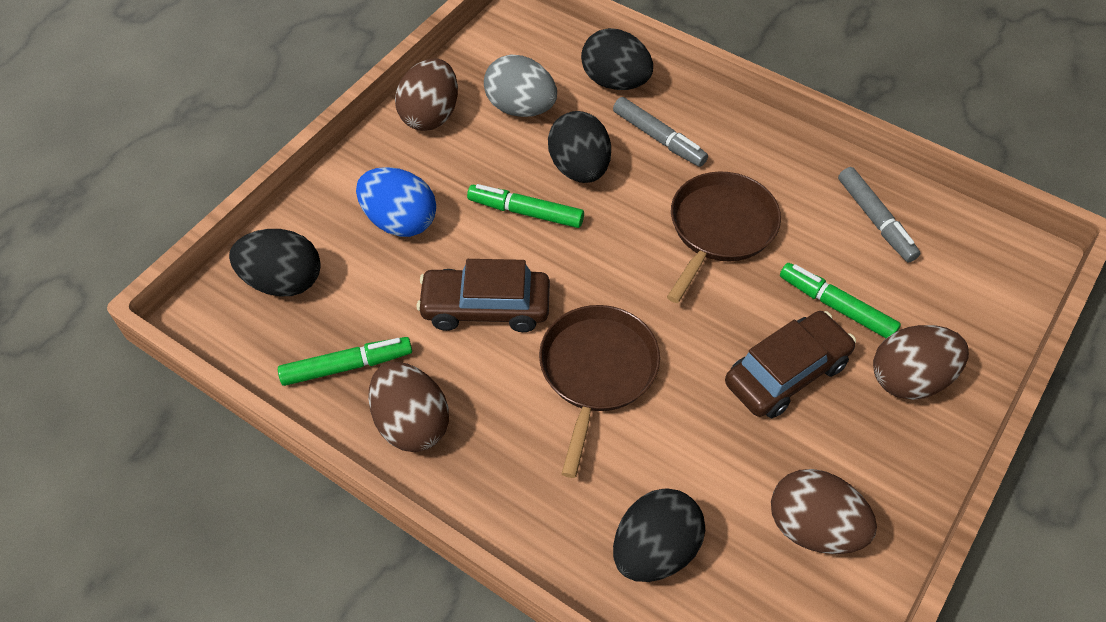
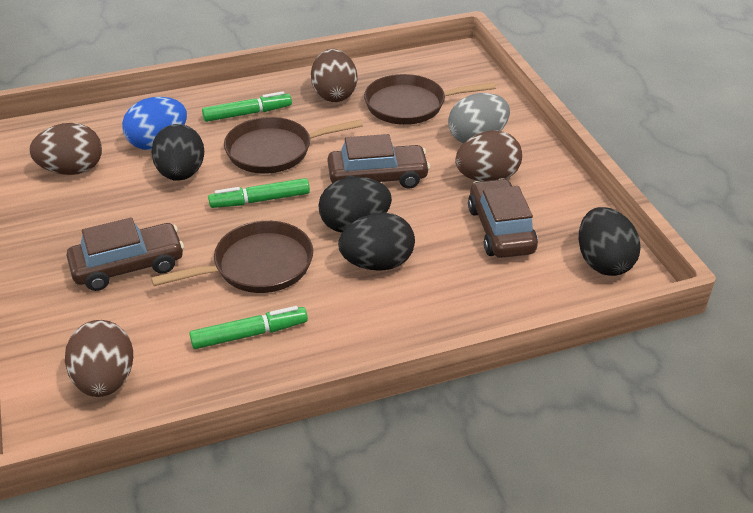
brown car: 2 -> 3
brown pan: 2 -> 3
grey marker: 2 -> 0

